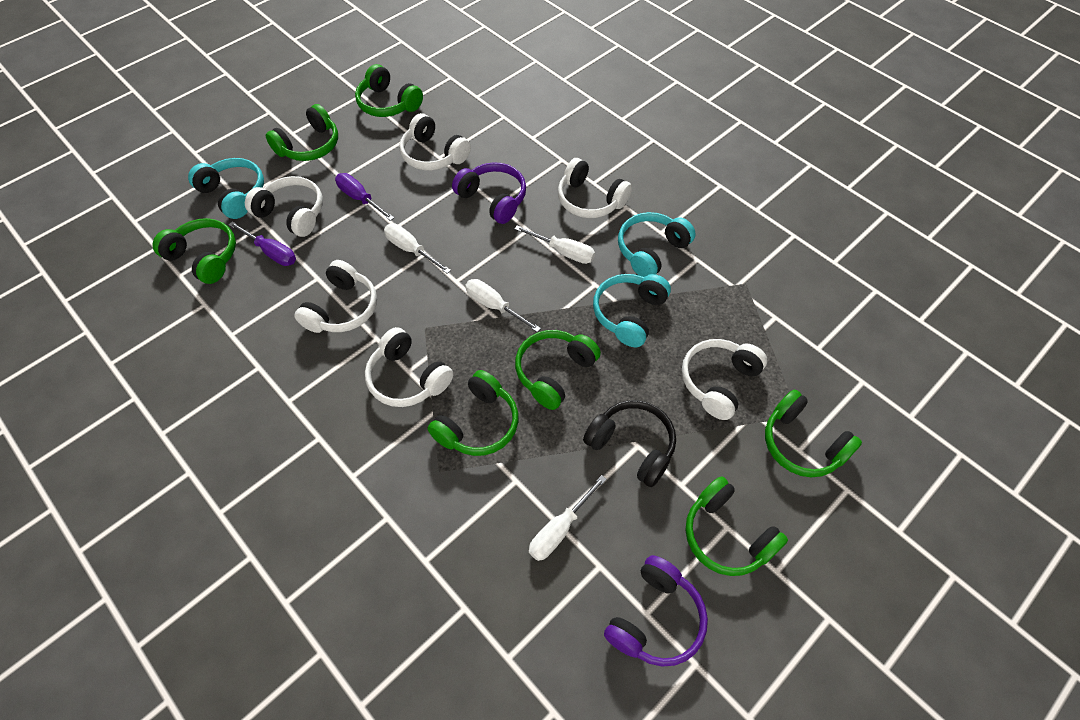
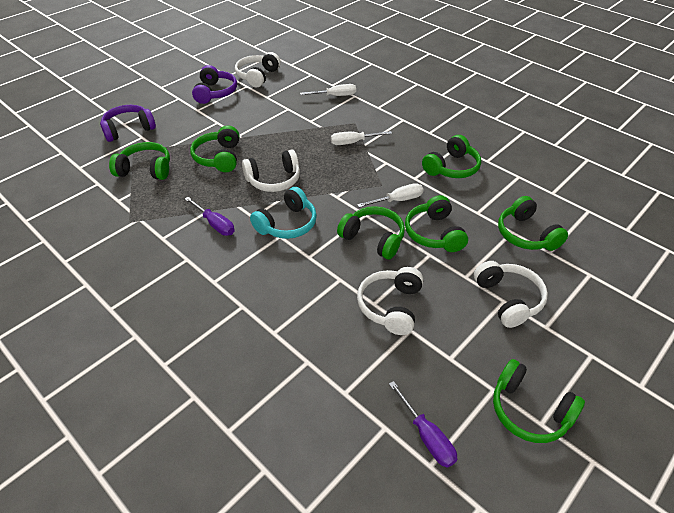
black headphones: 1 -> 0
turquoise headphones: 3 -> 1
white headphones: 6 -> 4
white screwdriver: 4 -> 3

